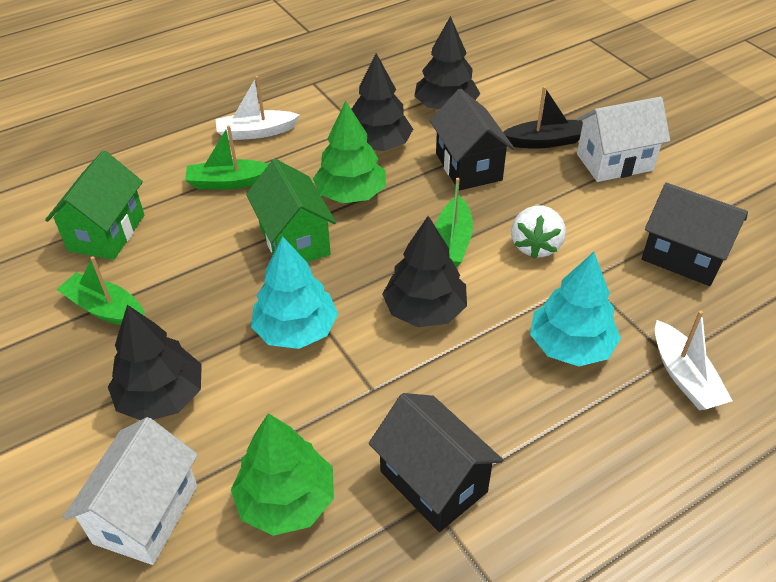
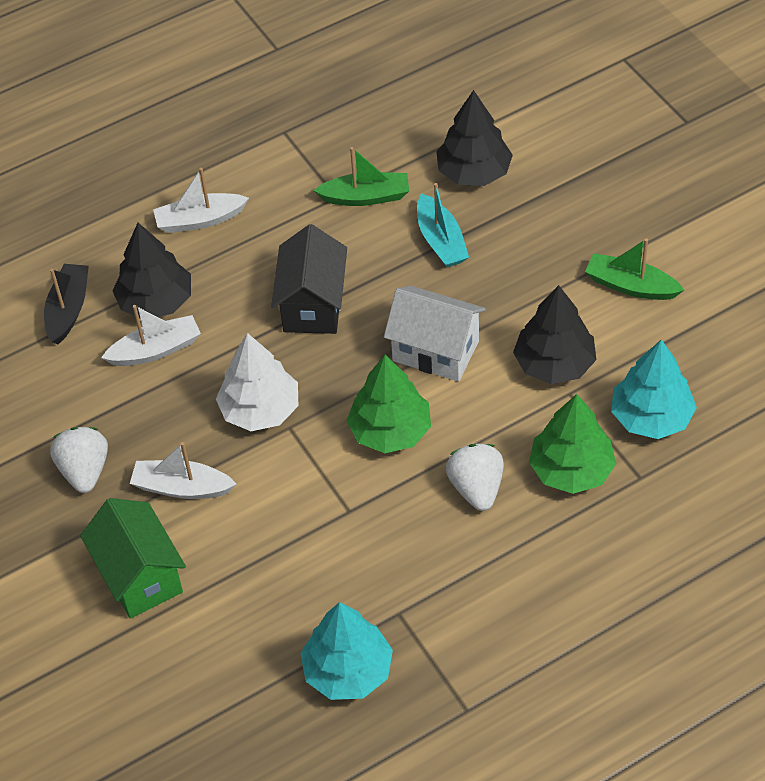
black house: 3 -> 1
black tree: 4 -> 3
green boat: 3 -> 2
green house: 2 -> 1
turquoise boat: 0 -> 1
white boat: 2 -> 3
white house: 2 -> 1
white strawberry: 1 -> 2
white tree: 0 -> 1

